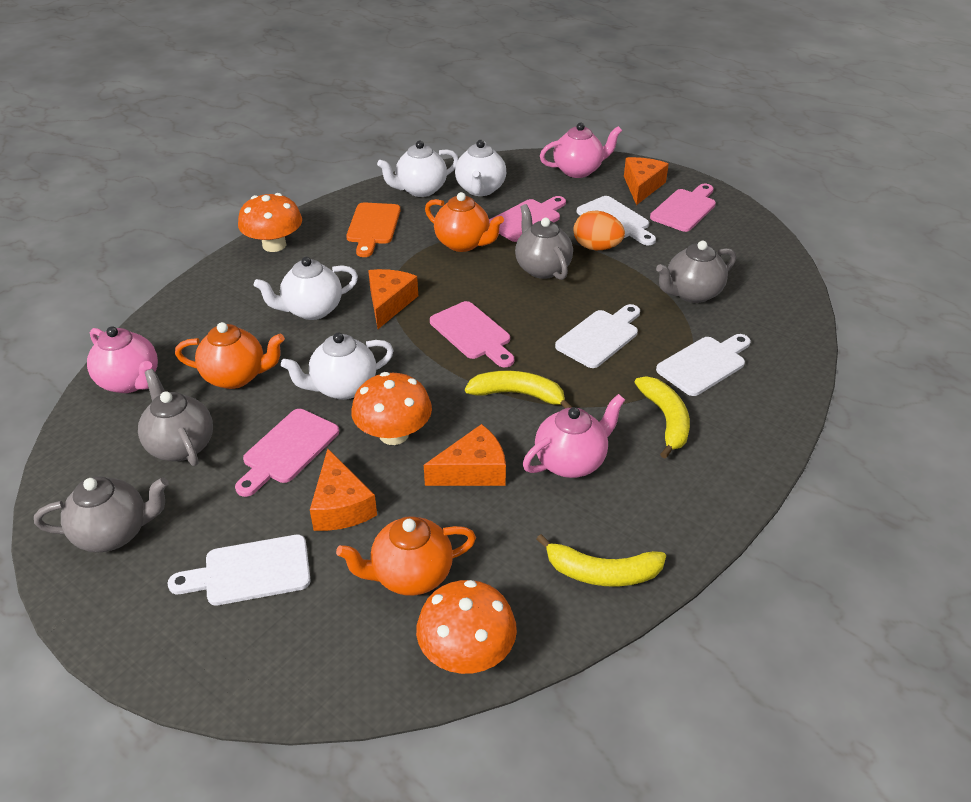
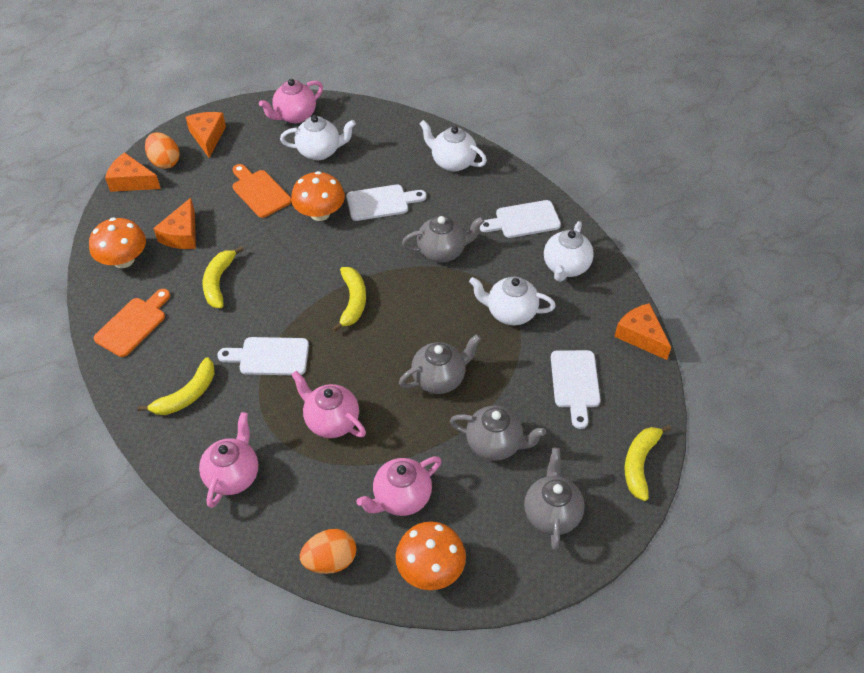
orange cutting board: 1 -> 2
orange egg: 1 -> 2
orange teapot: 3 -> 0
pink cutting board: 4 -> 0
pink teapot: 3 -> 4
yellow banana: 3 -> 4

